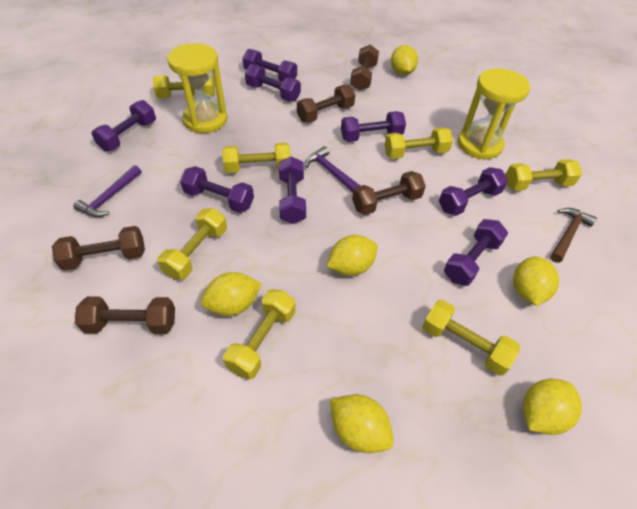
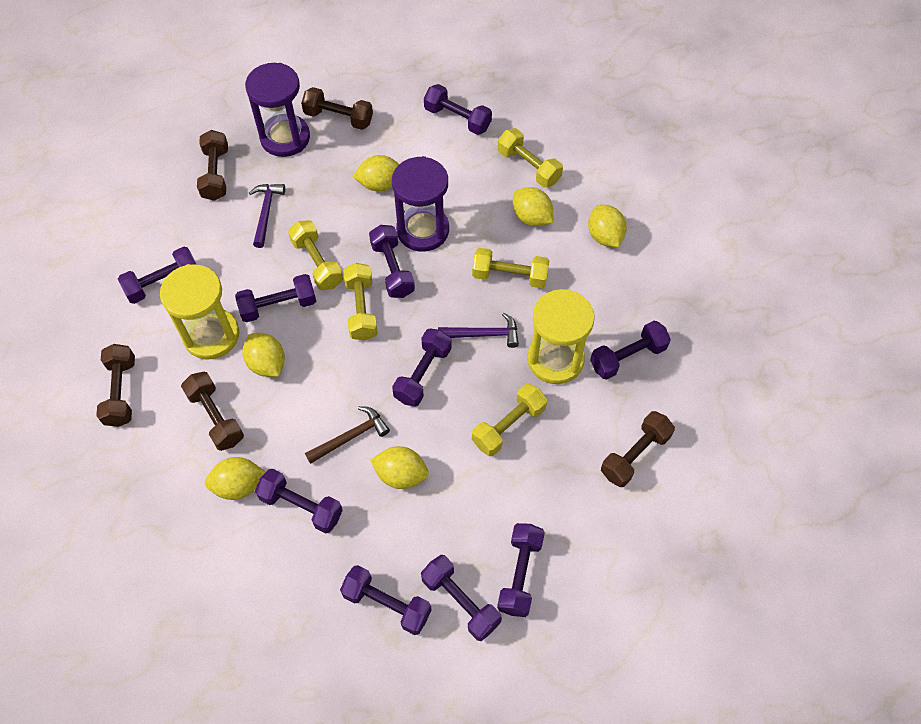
purple dumbbell: 8 -> 10
purple hourglass: 0 -> 2
yellow dumbbell: 7 -> 5

